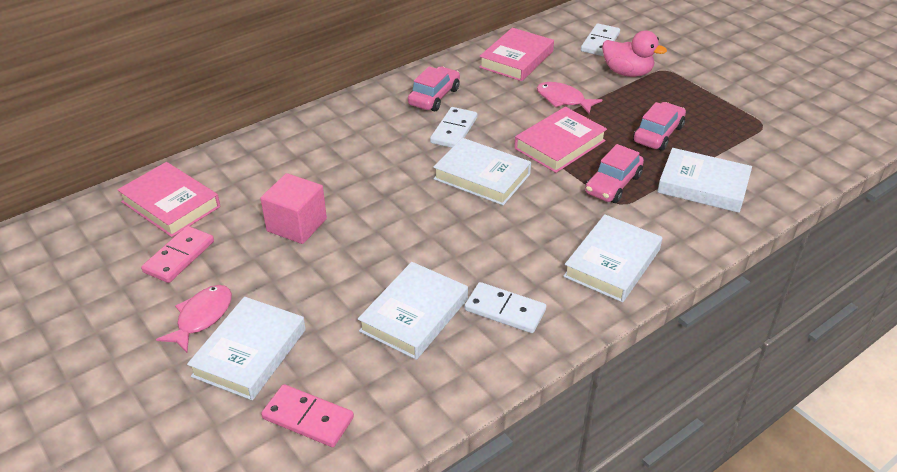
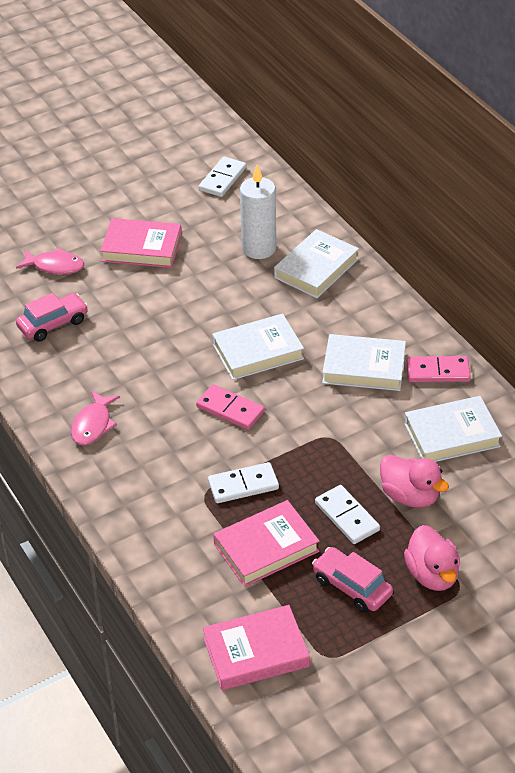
pink car: 3 -> 2
pink cube: 1 -> 0
pink duck: 1 -> 2
white book: 5 -> 4
white candle: 0 -> 1

